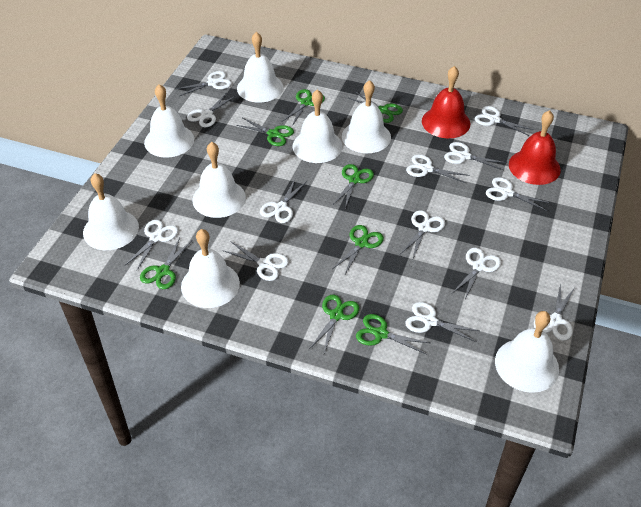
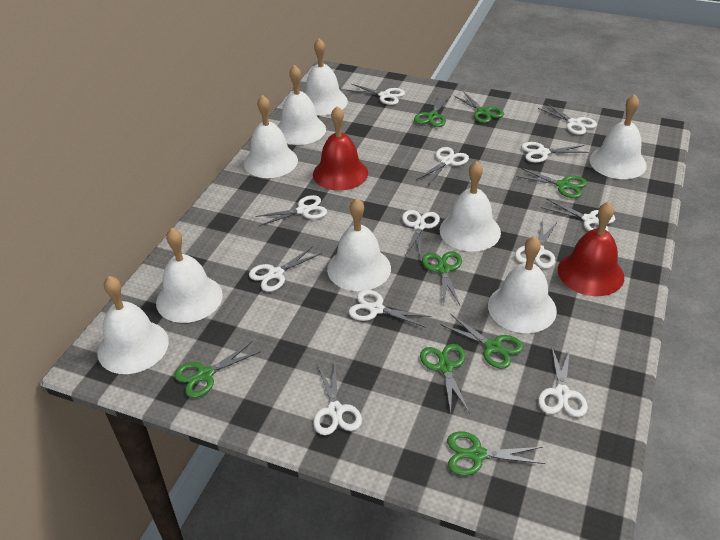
white bell: 8 -> 9
white scissors: 13 -> 12

